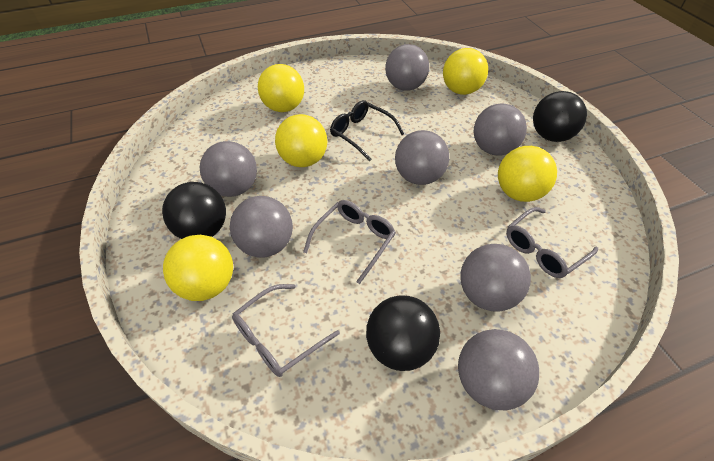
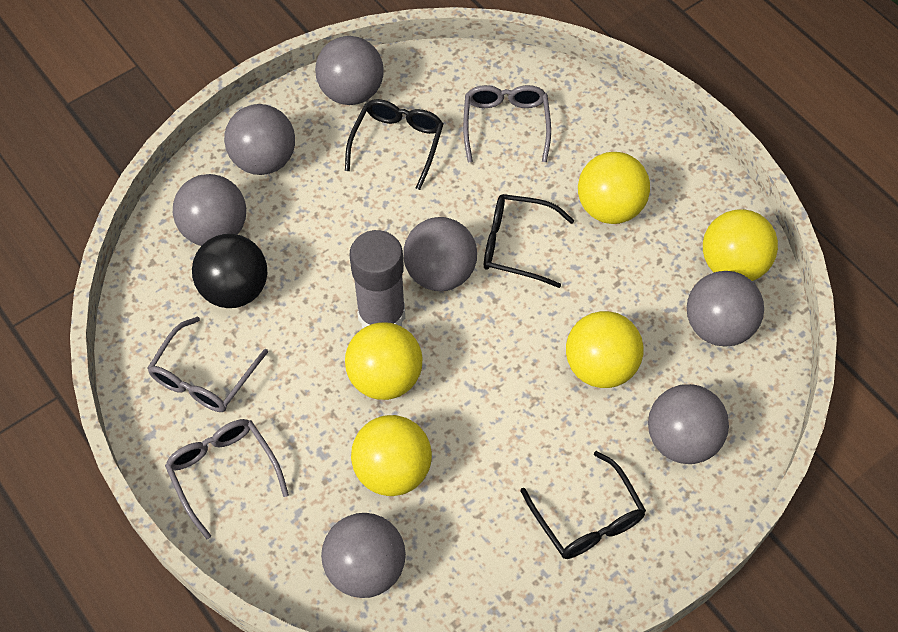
black ball: 3 -> 1
black glasses: 1 -> 3
grey glue stick: 0 -> 1

